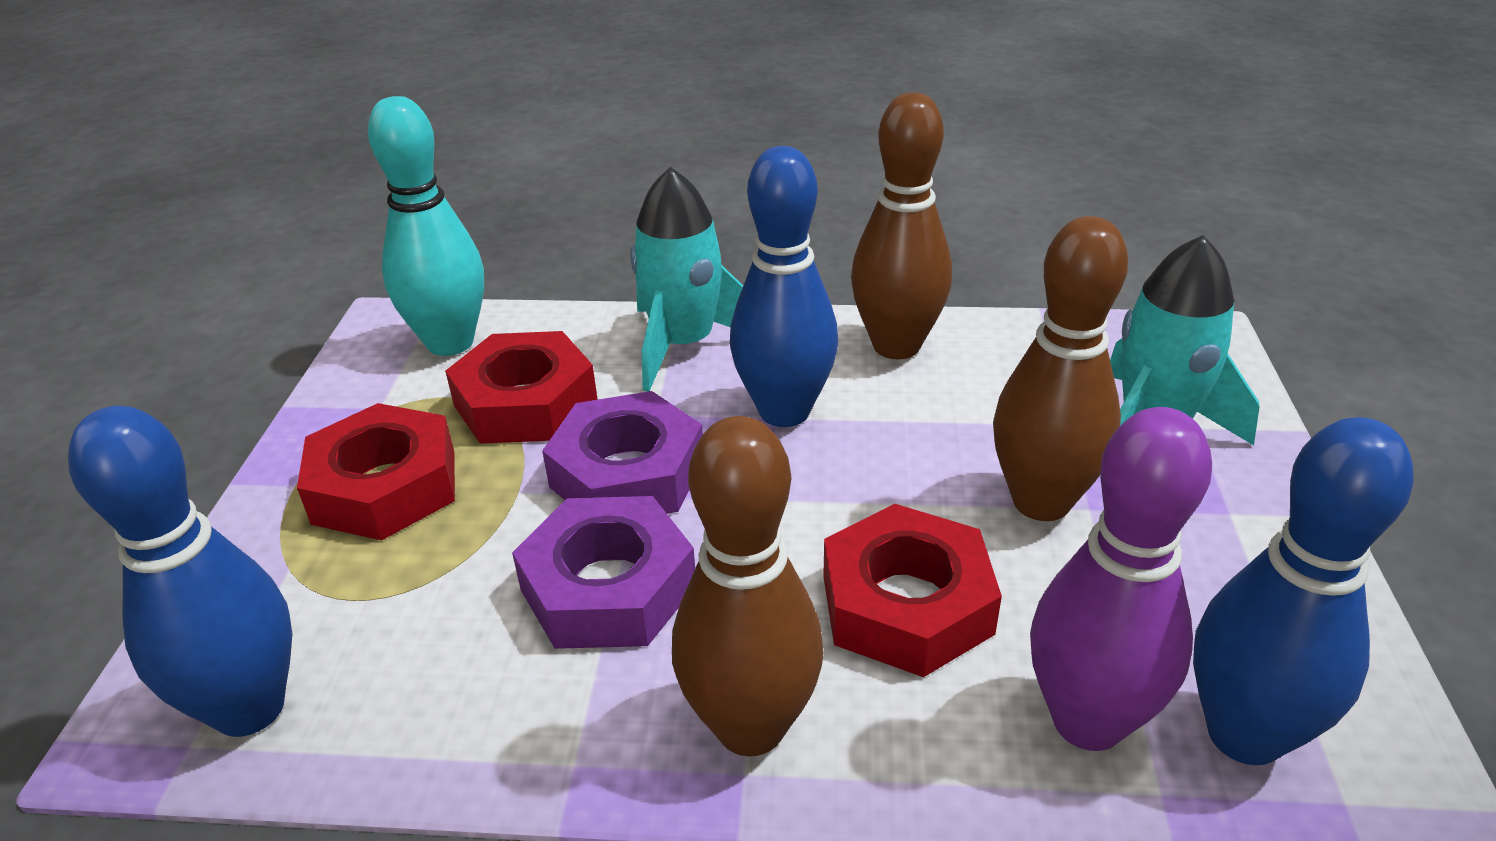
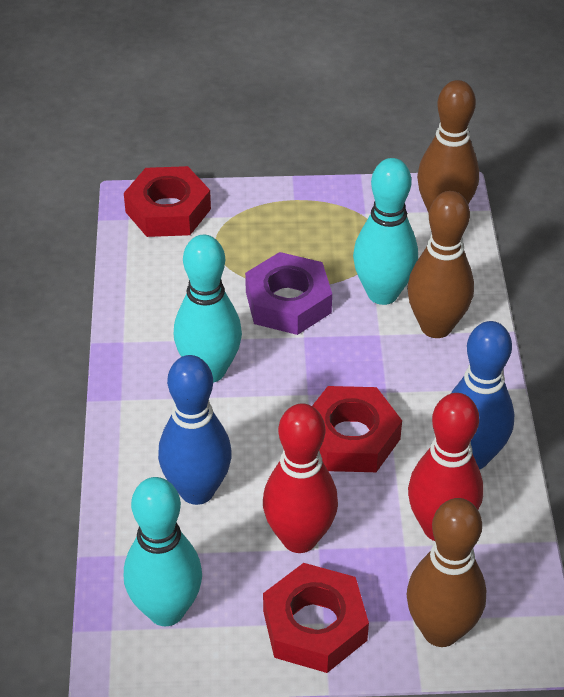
blue bowling pin: 3 -> 2
purple bowling pin: 1 -> 0
purple nut: 2 -> 1
red bowling pin: 0 -> 2
turquoise bowling pin: 1 -> 3
turquoise rocket: 2 -> 0

